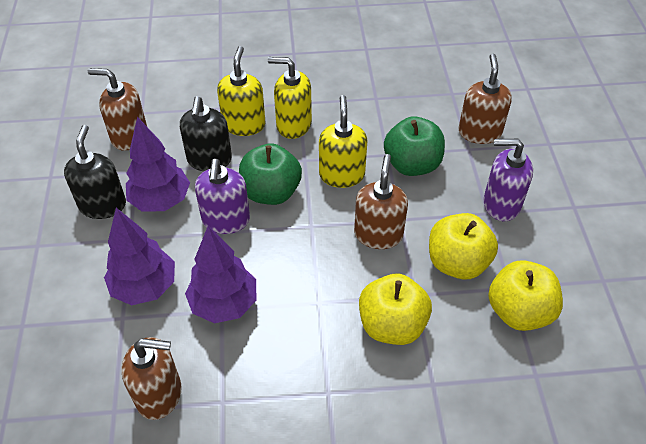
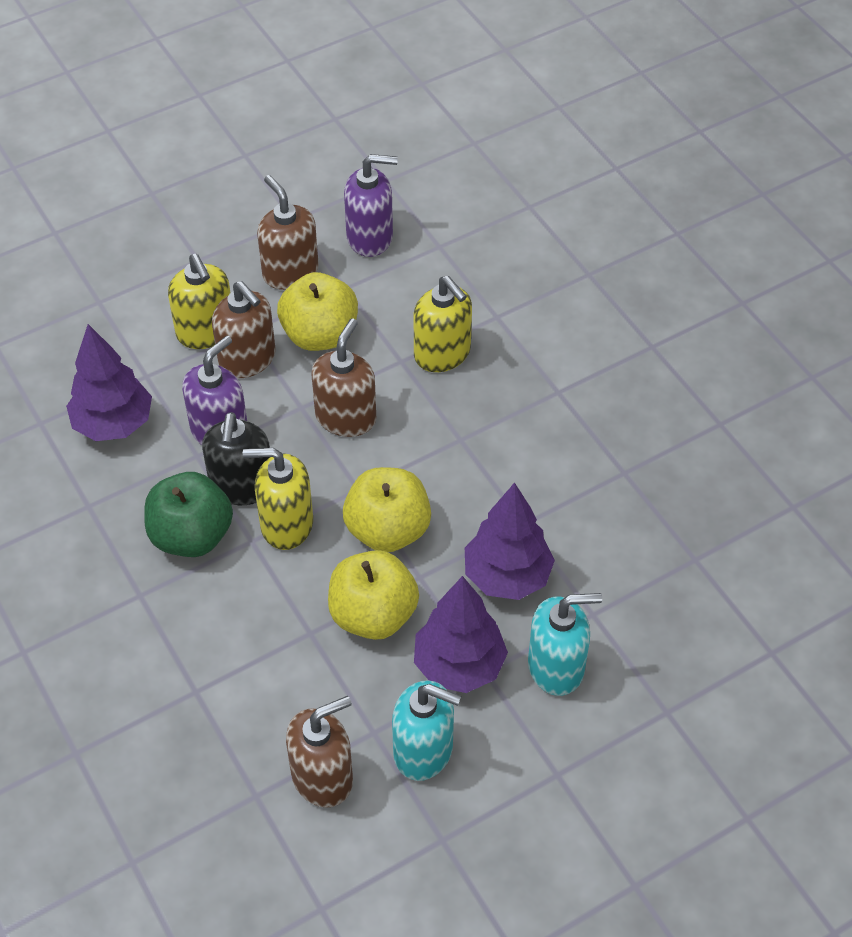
black soap dispenser: 2 -> 1
green apple: 2 -> 1
turquoise soap dispenser: 0 -> 2

